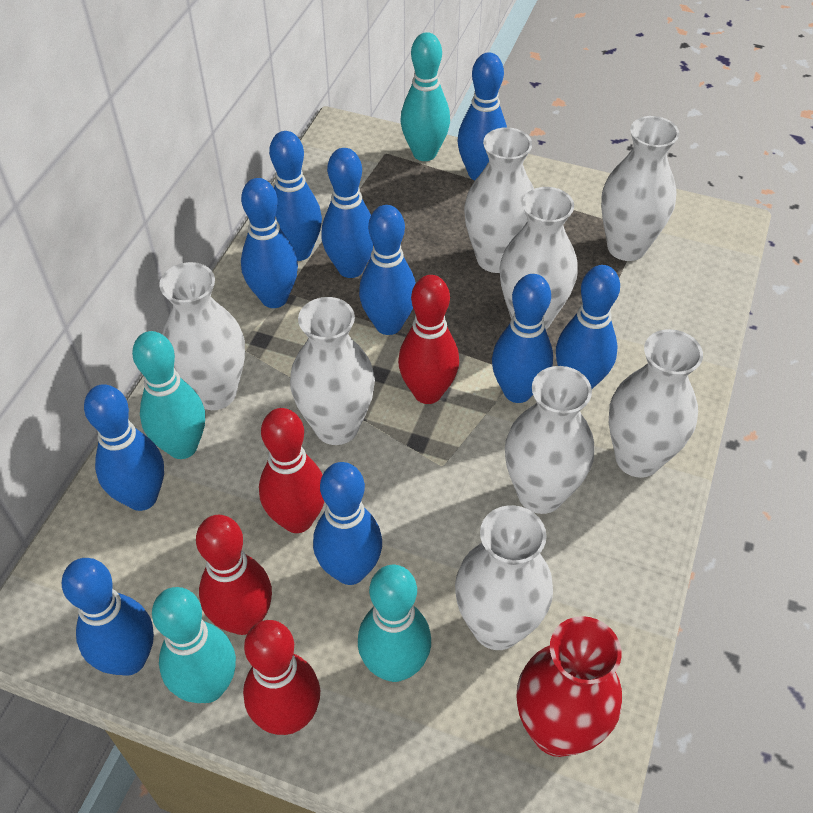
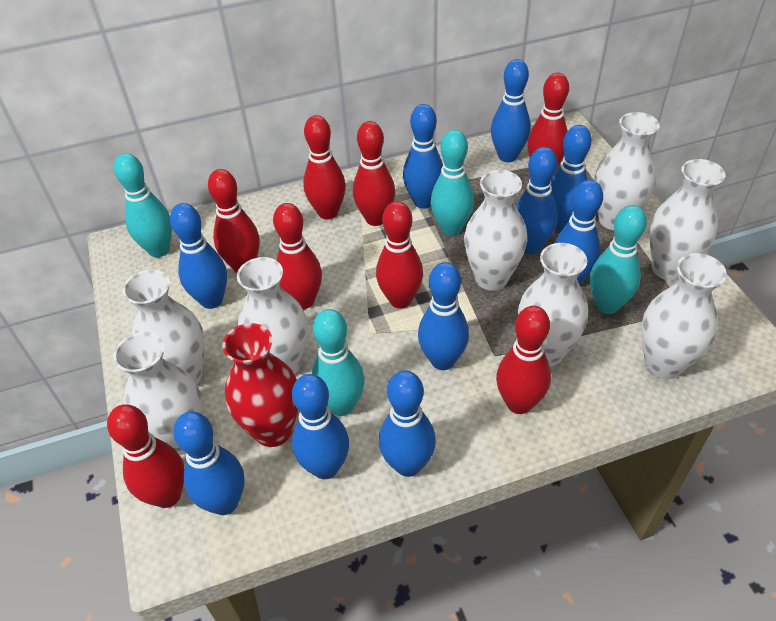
red bowling pin: 4 -> 8

